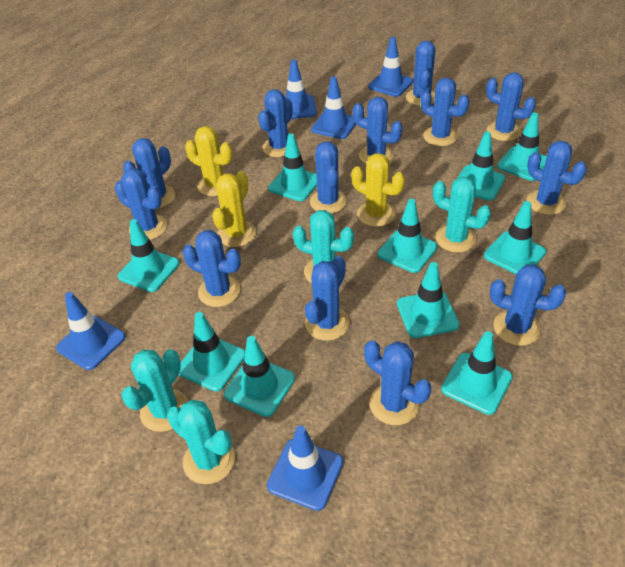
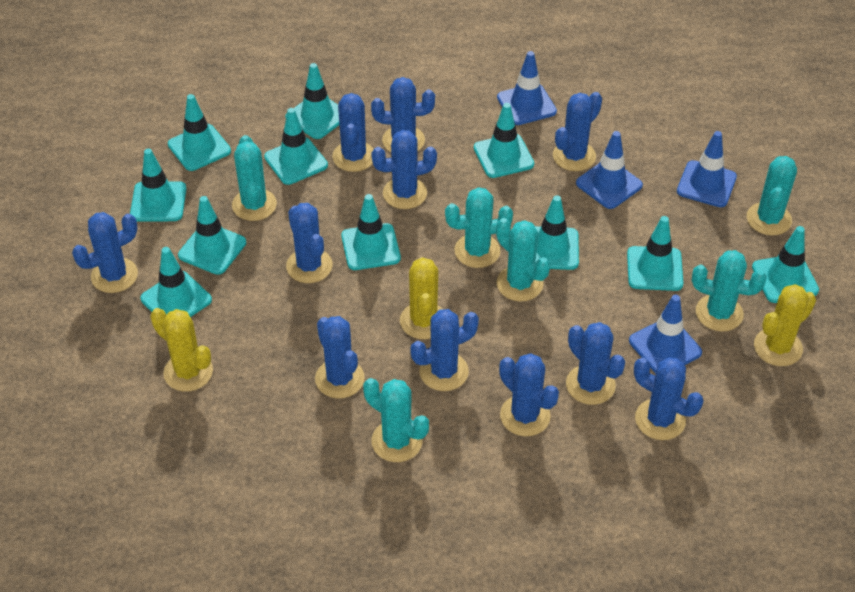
blue cactus: 13 -> 11
blue traffic cone: 5 -> 4
turquoise cactus: 4 -> 6
turquoise traffic cone: 10 -> 11

